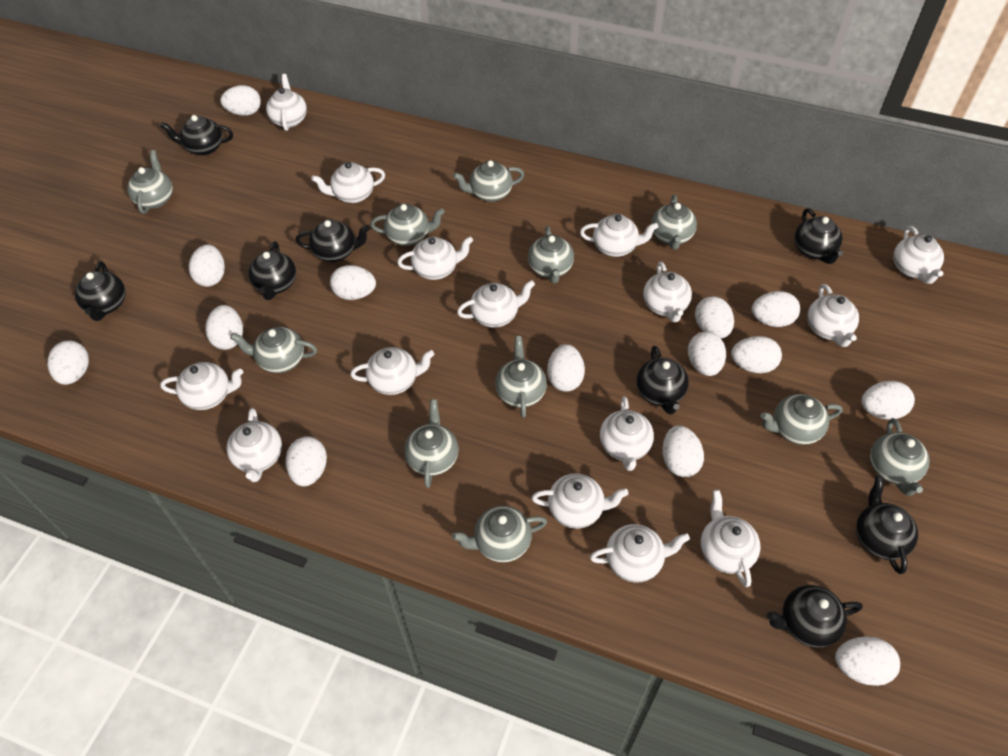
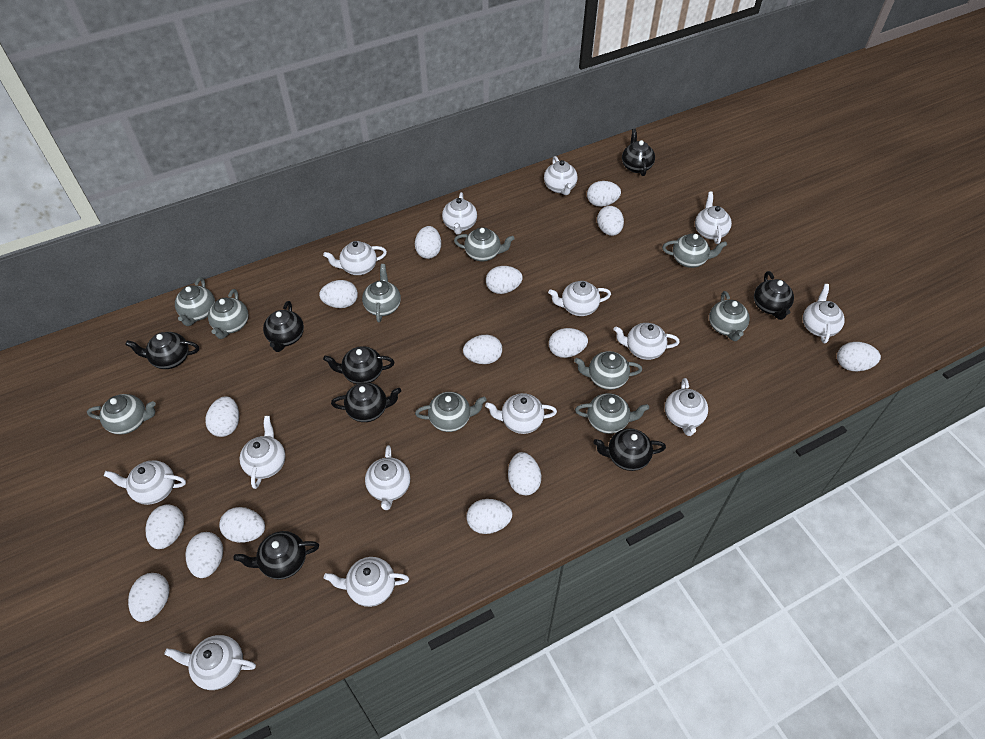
grey teapot: 11 -> 10
white egg: 14 -> 15
white teapot: 15 -> 14

